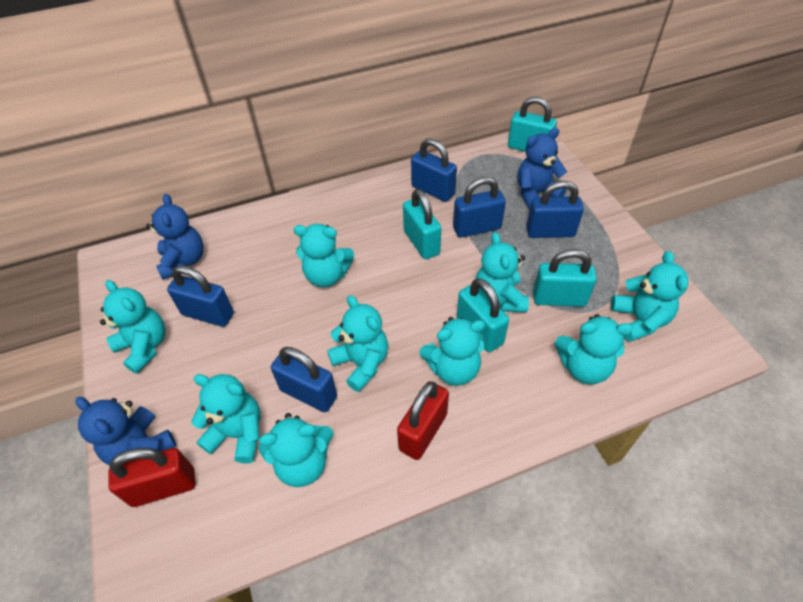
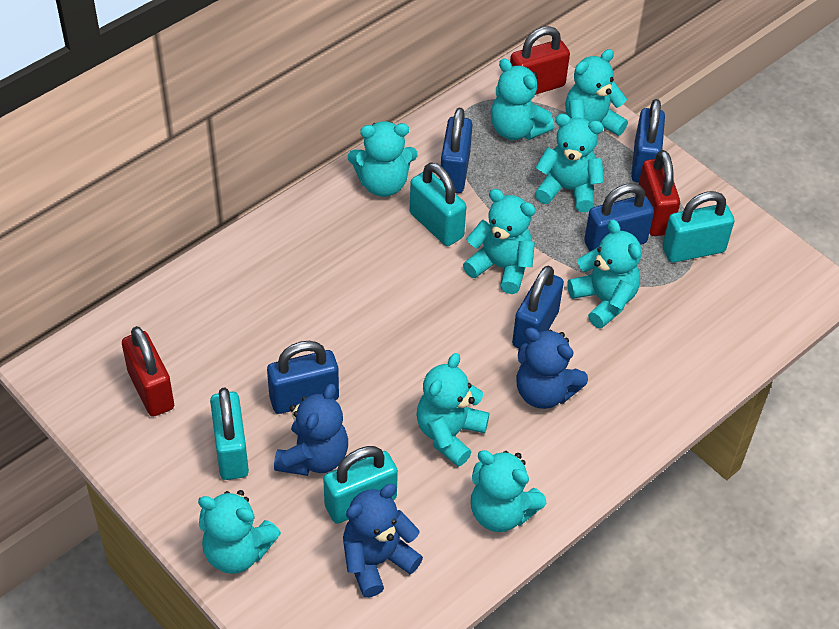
red padlock: 2 -> 3

